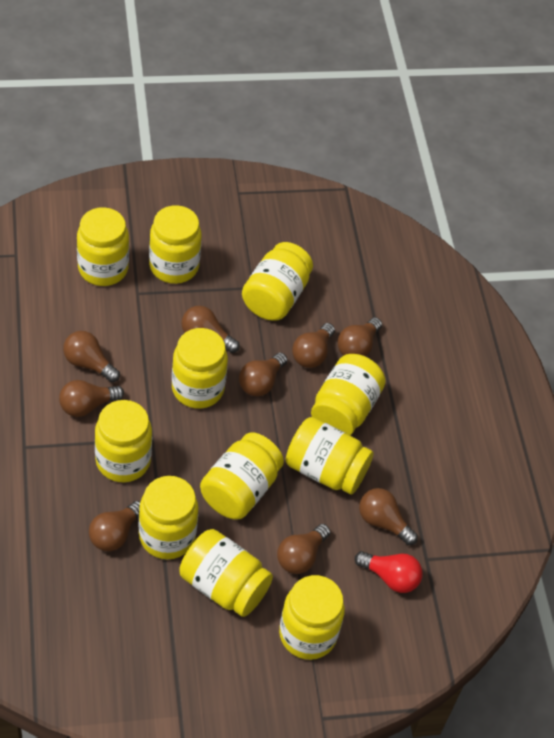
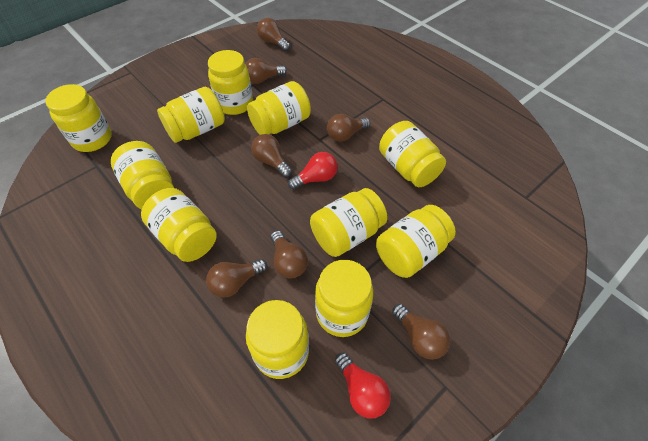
brown light bulb: 9 -> 7
red light bulb: 1 -> 2

